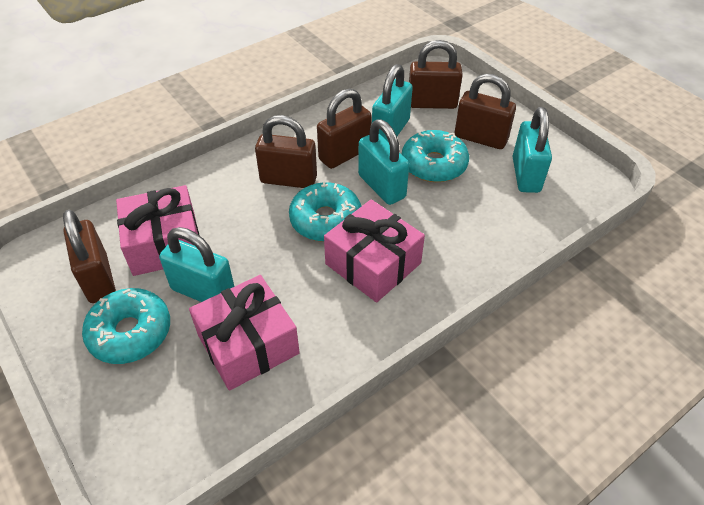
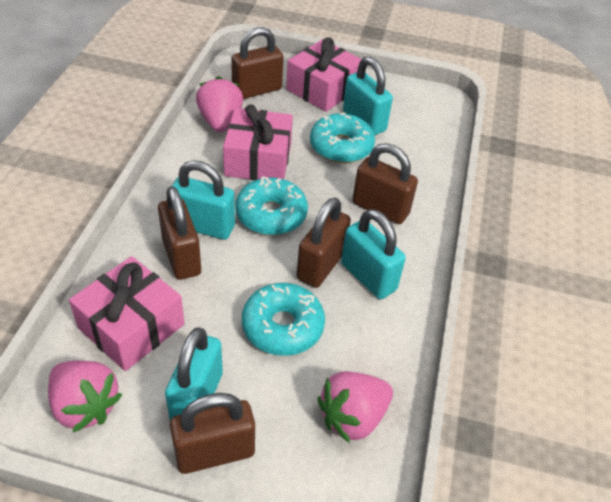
pink strawberry: 0 -> 3

